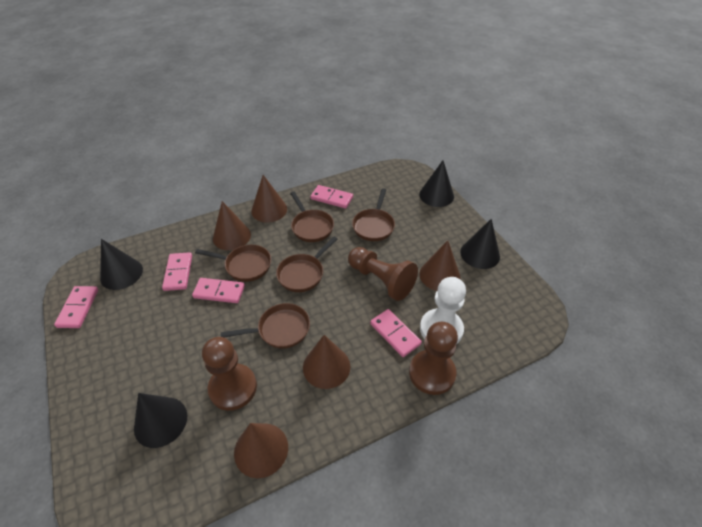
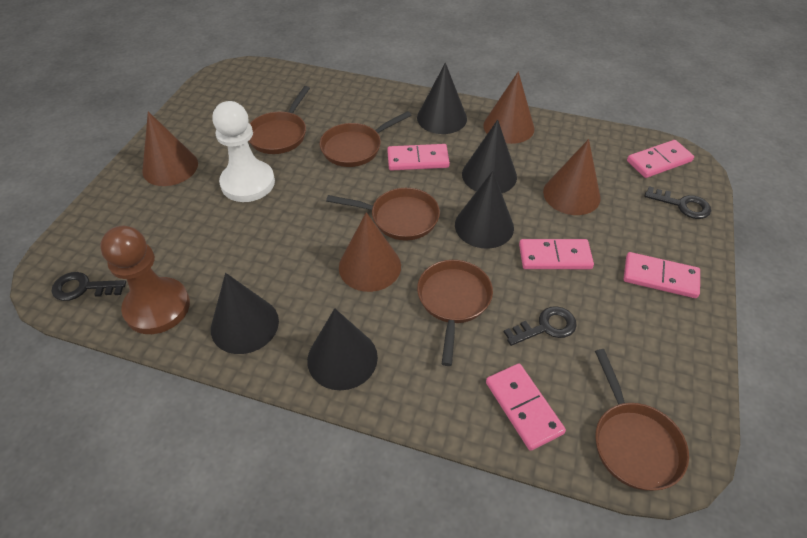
black cone: 4 -> 5
black key: 0 -> 3
brown cone: 5 -> 4
brown pawn: 3 -> 1

